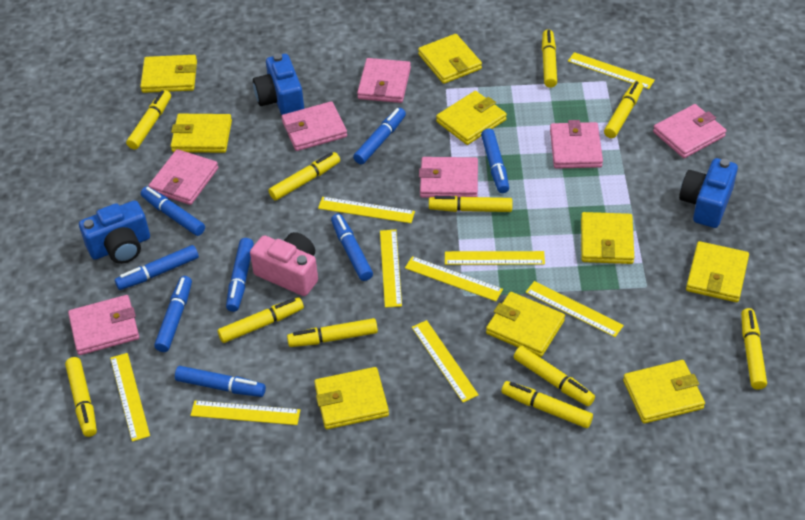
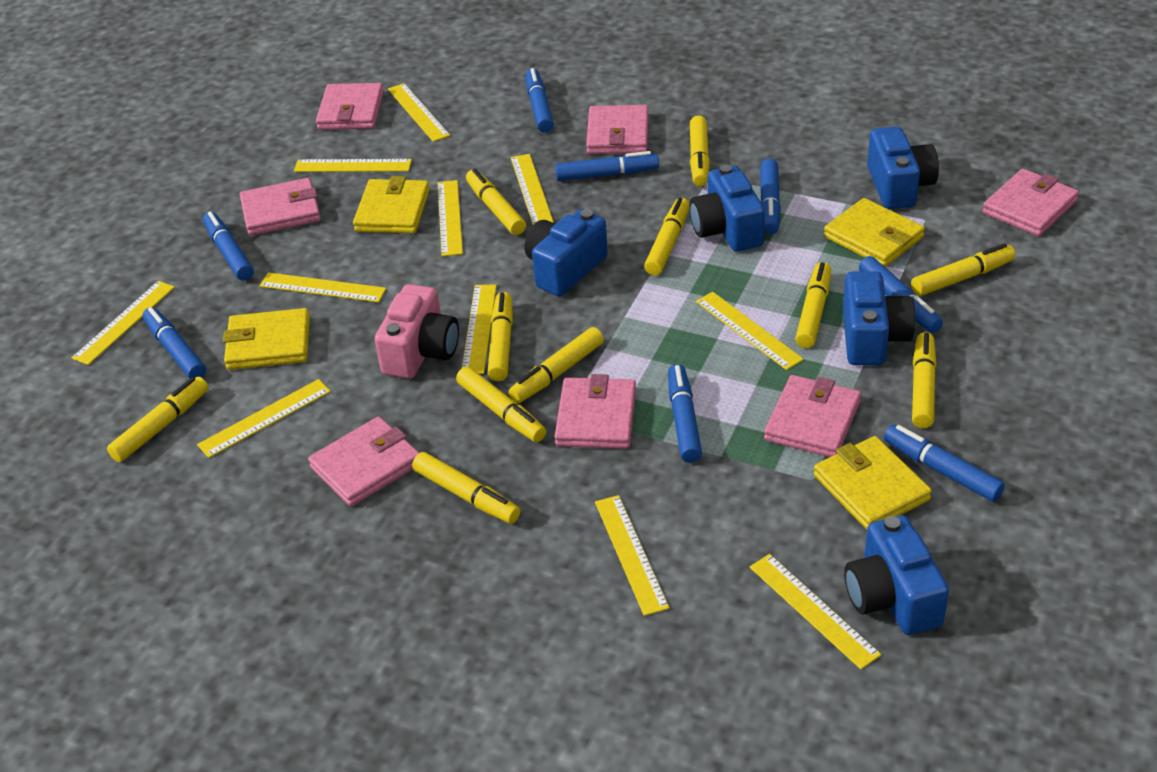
blue camera: 3 -> 5
yellow ruler: 9 -> 11
yellow wallet: 9 -> 4

